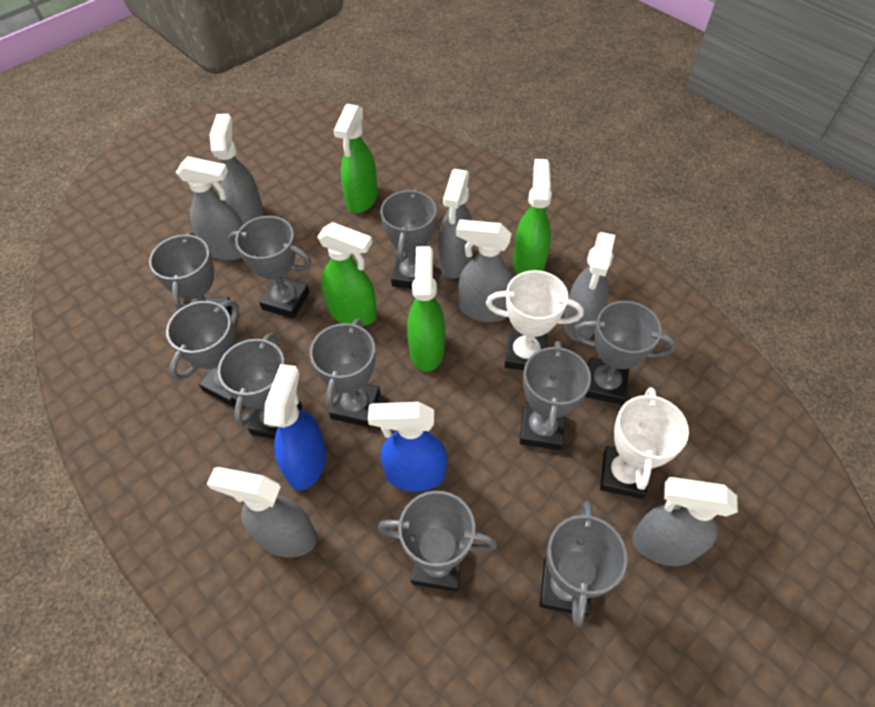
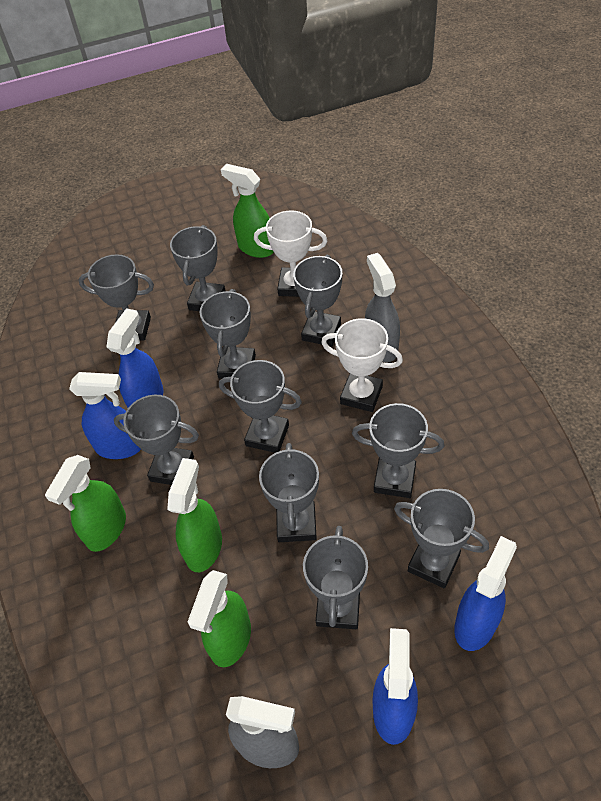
blue spray bottle: 2 -> 4
grey spray bottle: 7 -> 2

